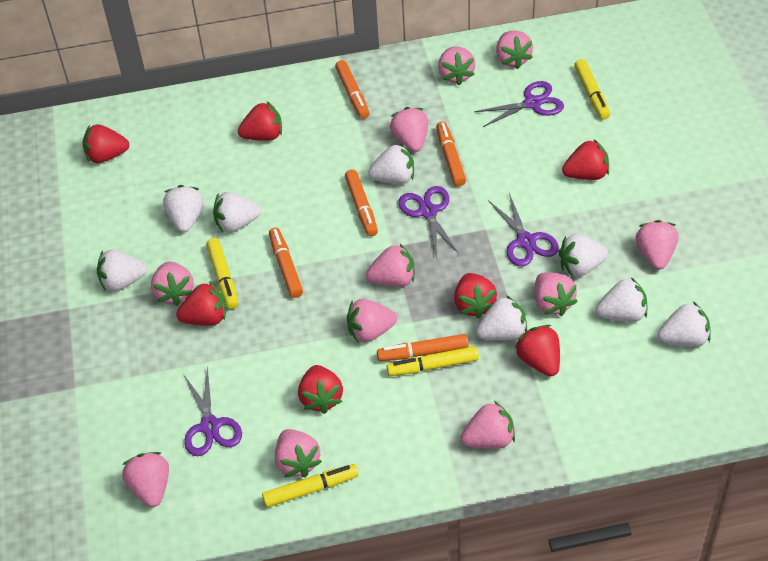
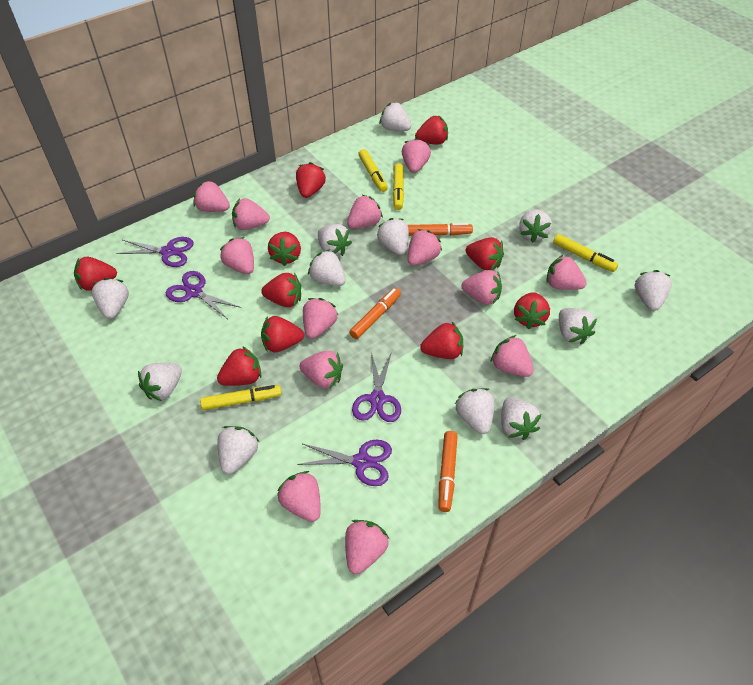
orange marker: 5 -> 3
pink strawberry: 11 -> 13
red strawberry: 7 -> 10
white strawberry: 8 -> 12

